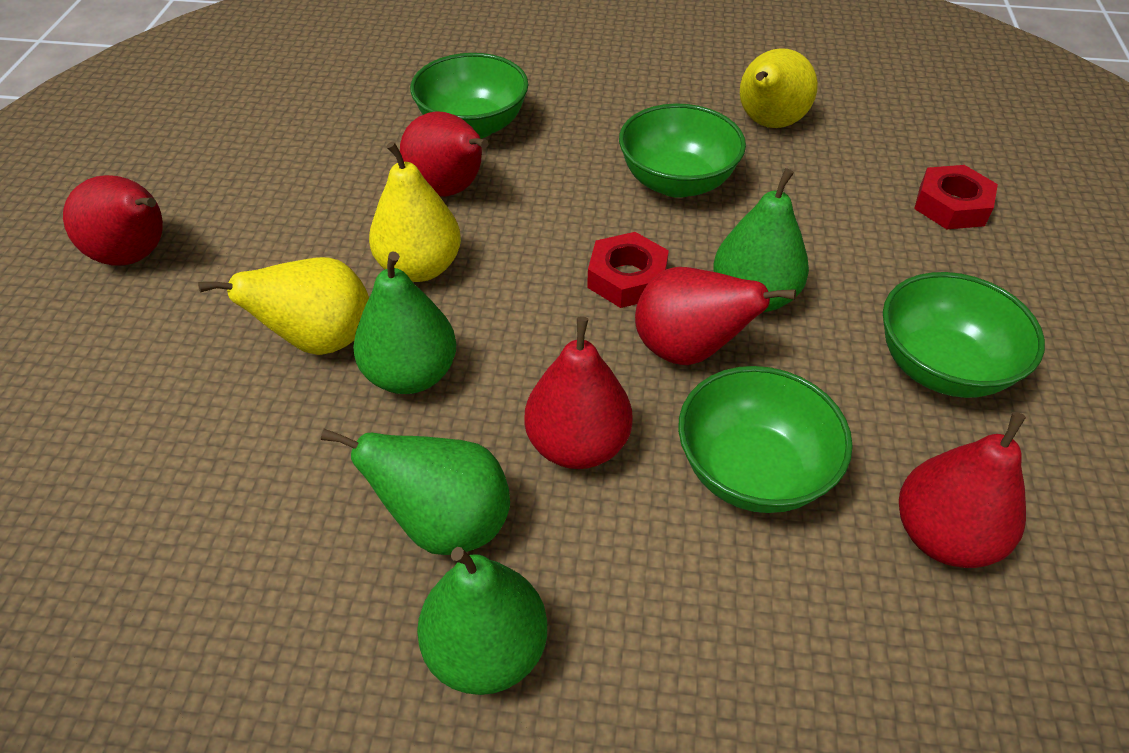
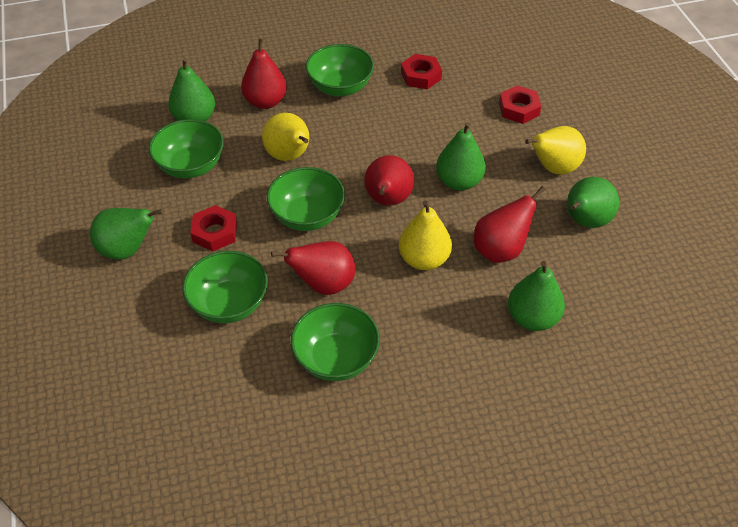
green bowl: 4 -> 5
green pear: 4 -> 5
red nut: 2 -> 3
red pear: 5 -> 4

